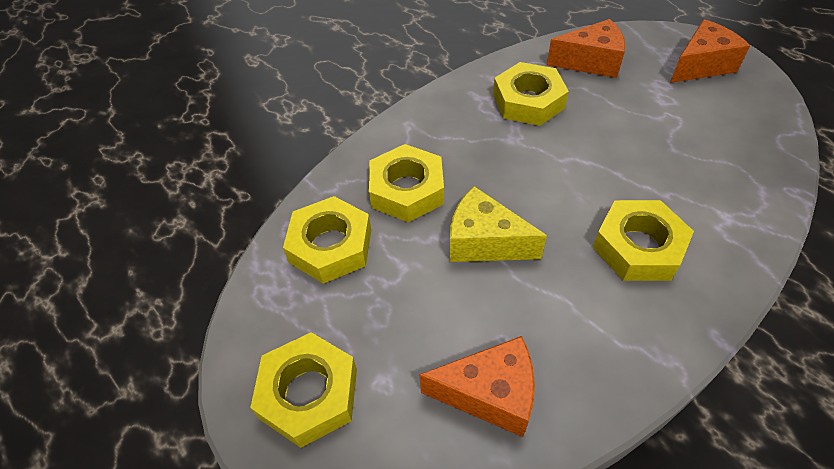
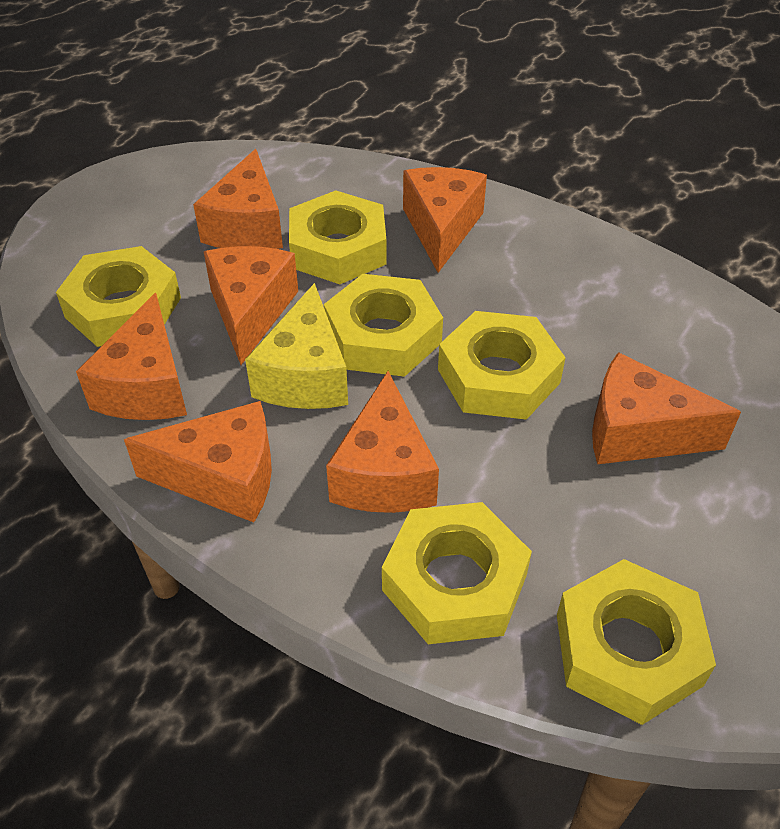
orange cheese: 3 -> 7
yellow nut: 5 -> 6

